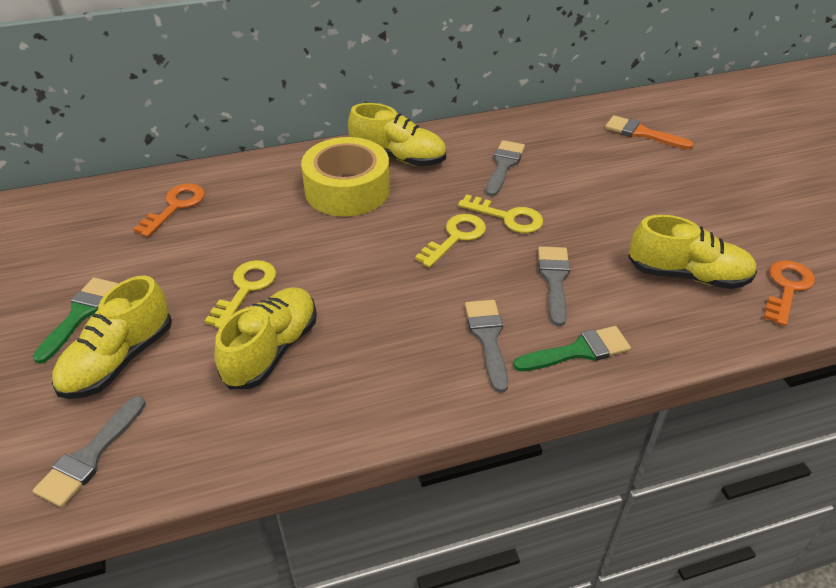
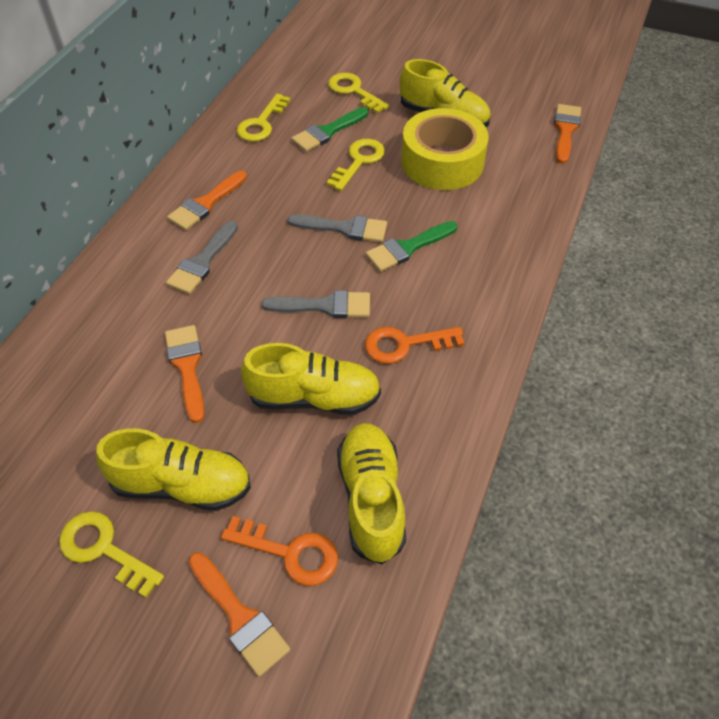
grey brush: 4 -> 3
orange brush: 1 -> 4
yellow key: 3 -> 4

